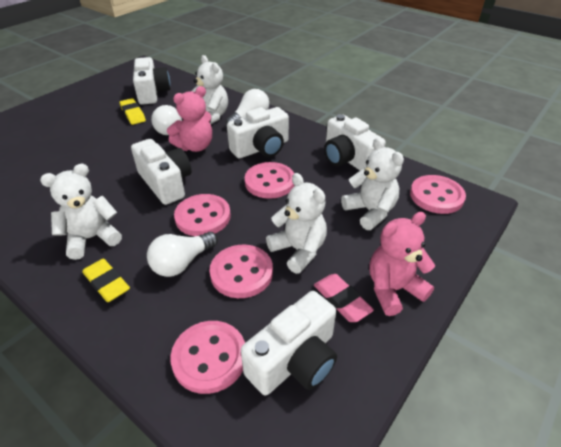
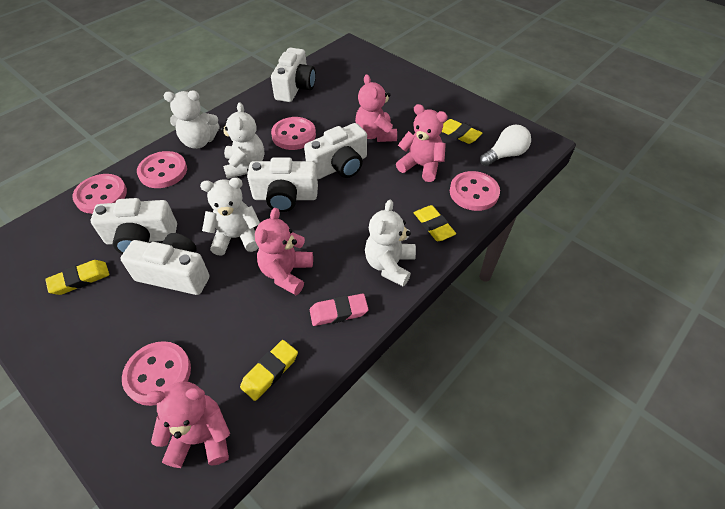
pink teddy bear: 2 -> 4
white light bulb: 3 -> 1
yellow eraser: 2 -> 4

